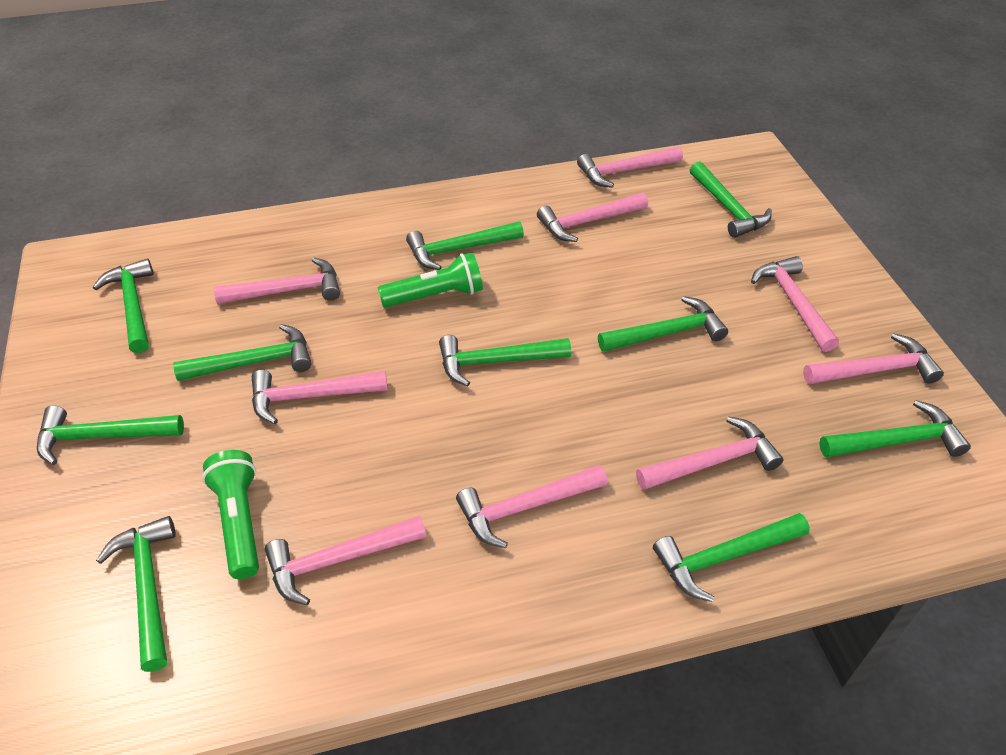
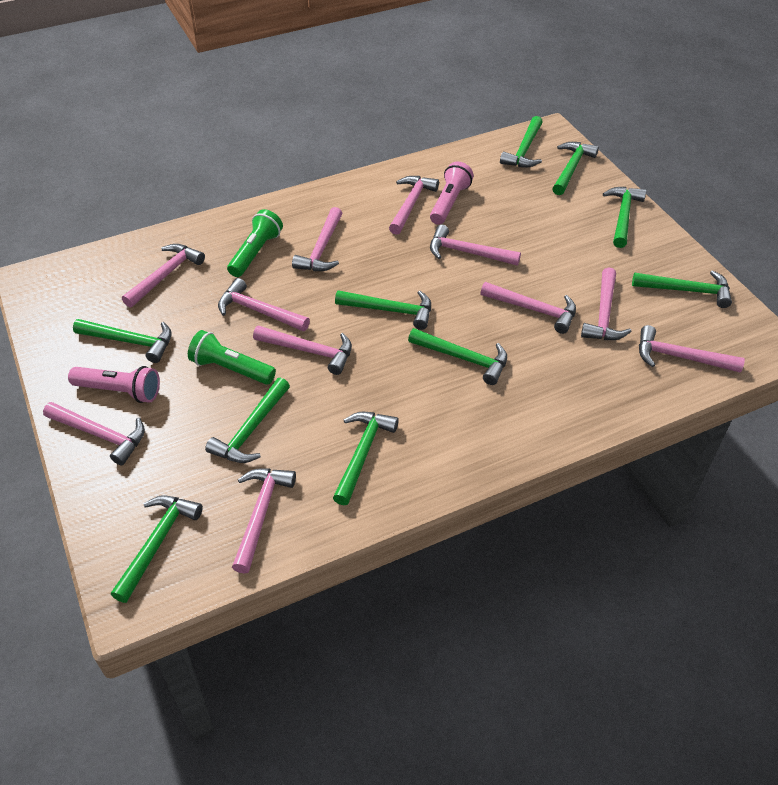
pink flashlight: 0 -> 2
pink hammer: 9 -> 11

